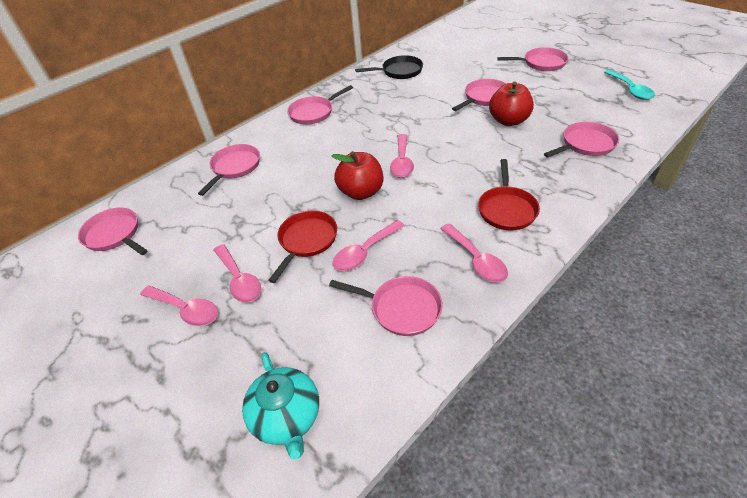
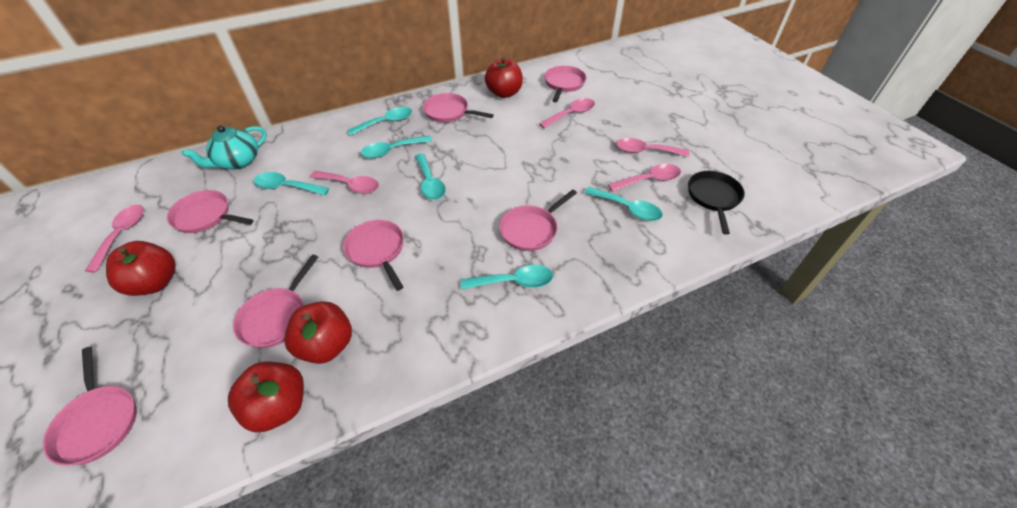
red apple: 2 -> 4
red pan: 2 -> 0
turquoise spoon: 1 -> 6

